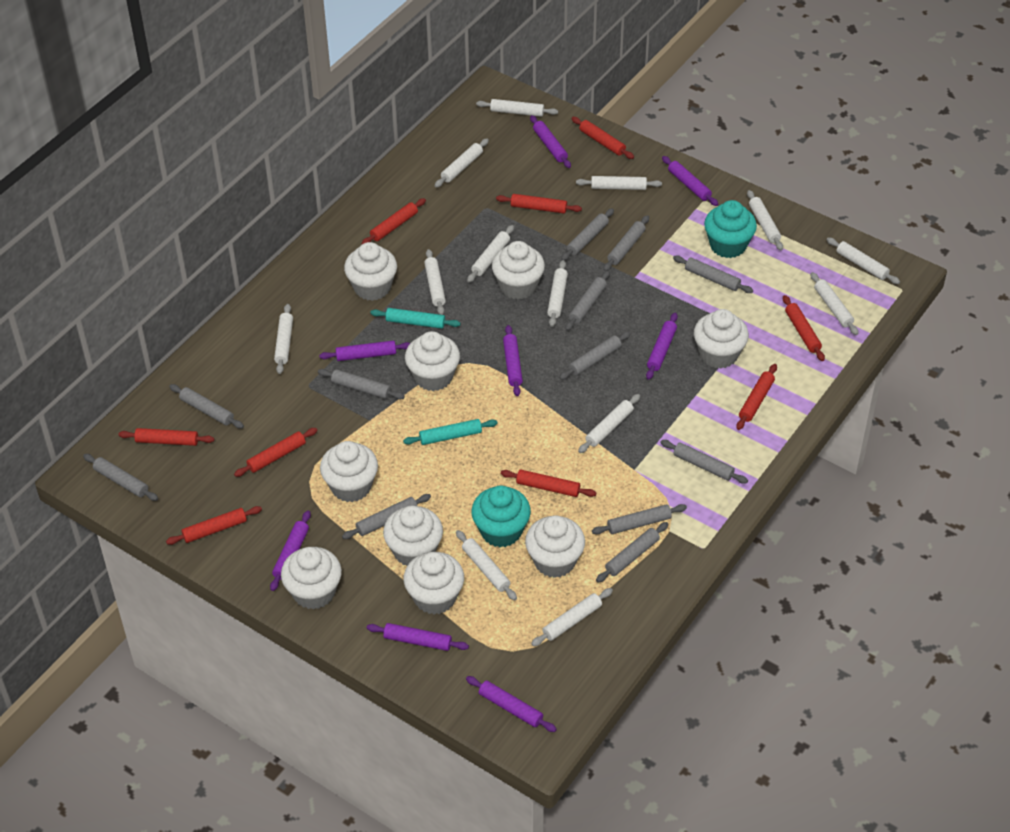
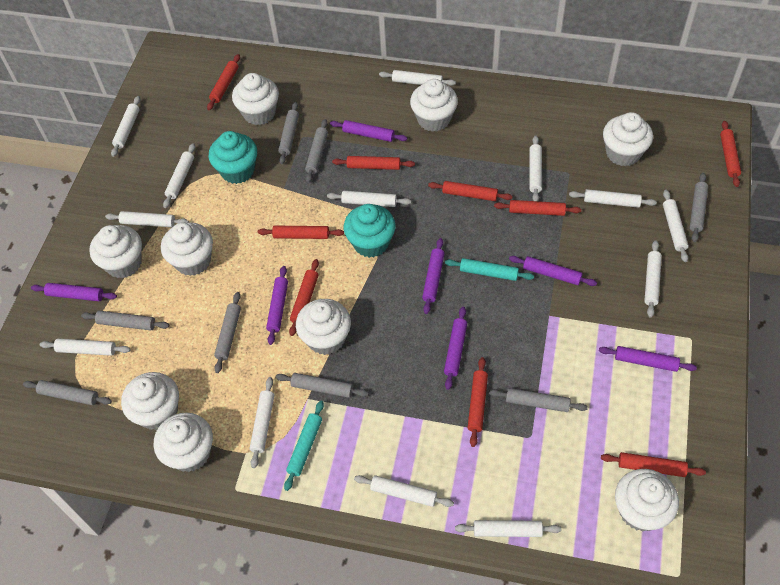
grey rolling pin: 12 -> 8
purple rolling pin: 8 -> 7

